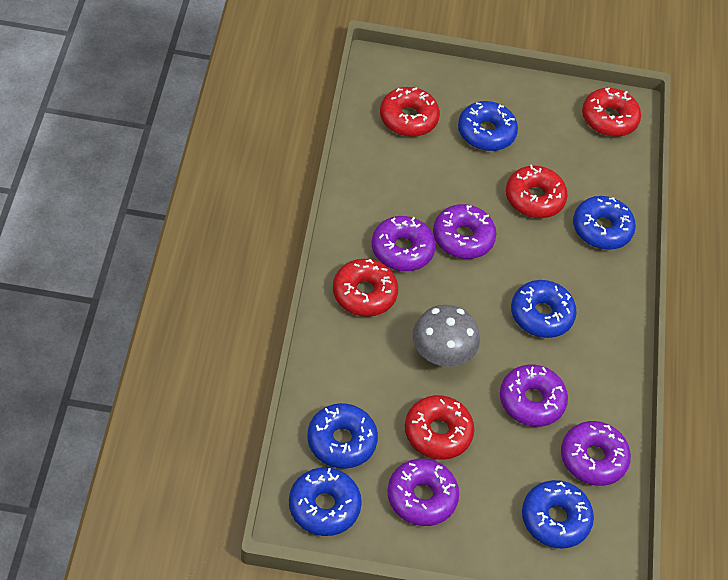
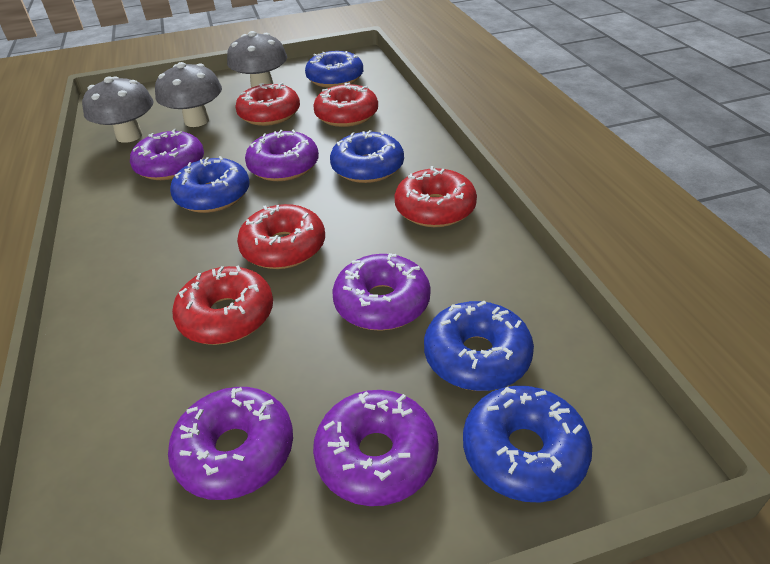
blue donut: 6 -> 5
grey mushroom: 1 -> 3

